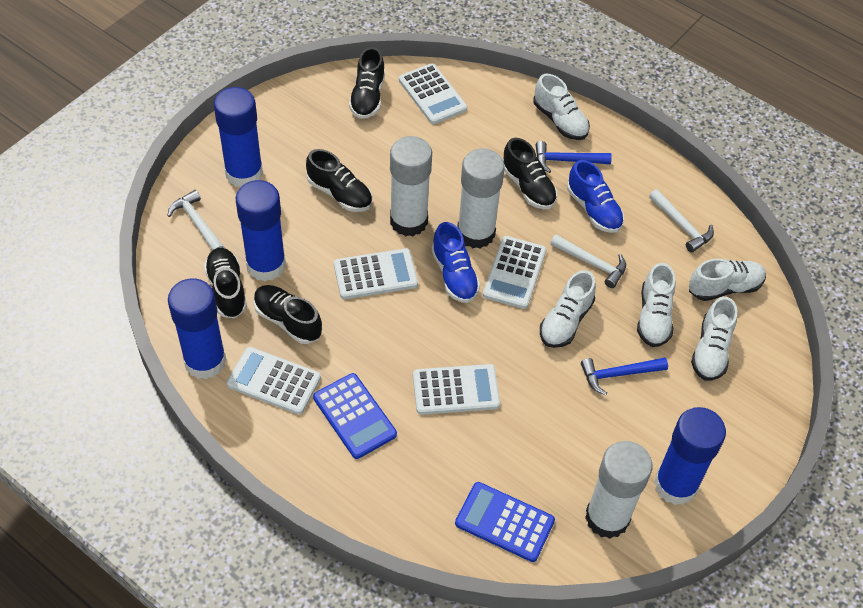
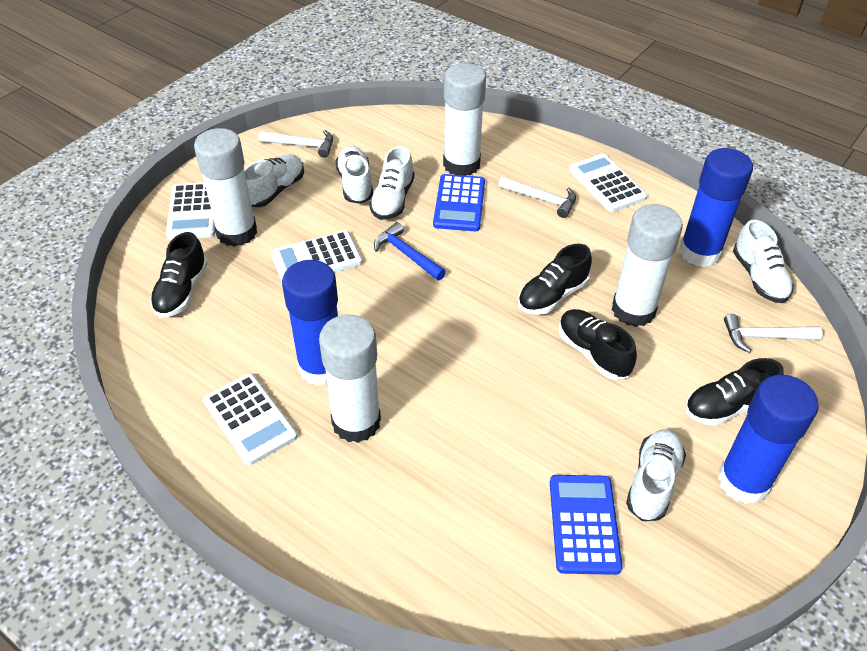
black shoe: 5 -> 4
blue glue stick: 4 -> 3
blue hammer: 2 -> 1
blue shoe: 2 -> 0
white calculator: 5 -> 4
white glue stick: 3 -> 4

